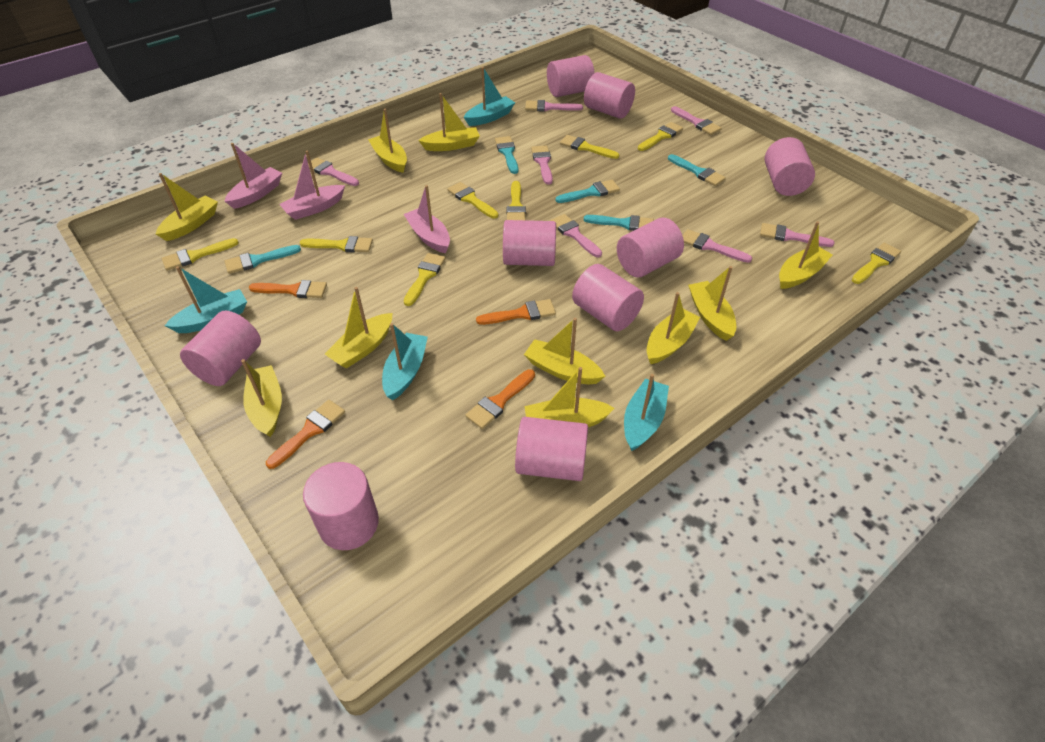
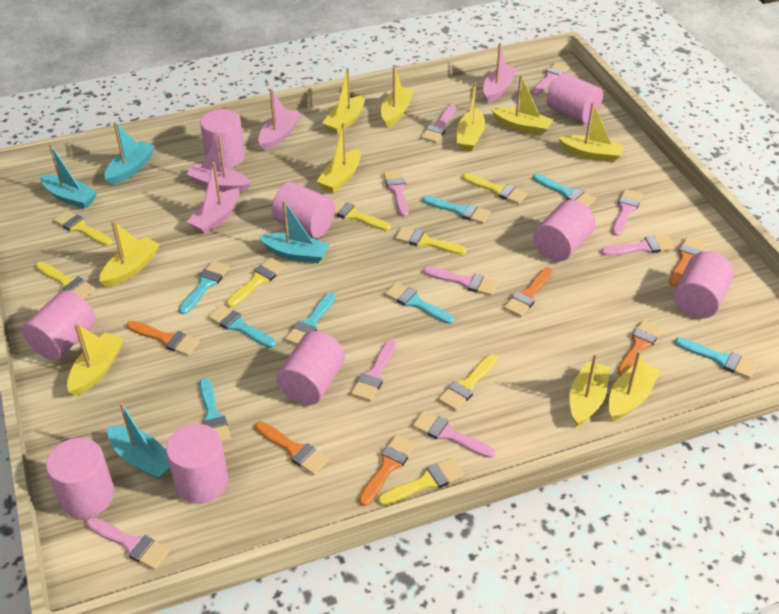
orange brush: 4 -> 6
pink boat: 3 -> 4
pink brush: 7 -> 9
turquoise brush: 5 -> 8

